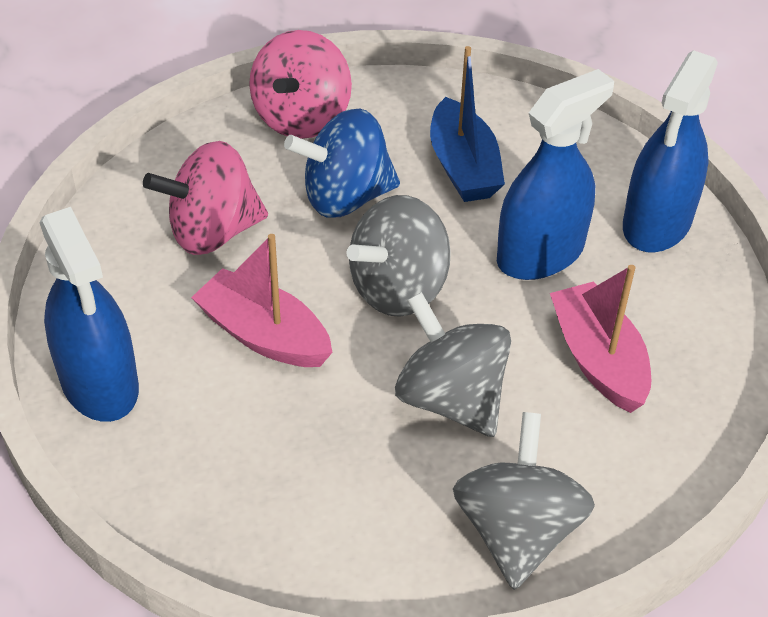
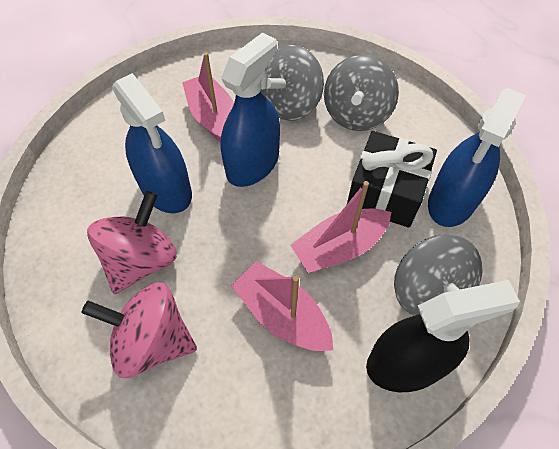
black gift: 0 -> 1
black spray bottle: 0 -> 1
blue boat: 1 -> 0
blue spinning top: 1 -> 0
pink boat: 2 -> 3

